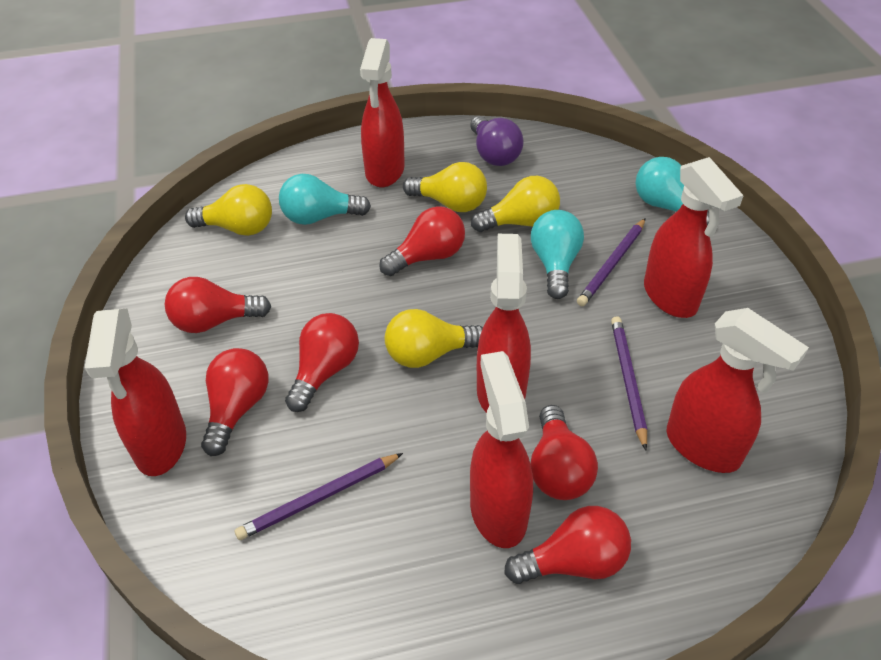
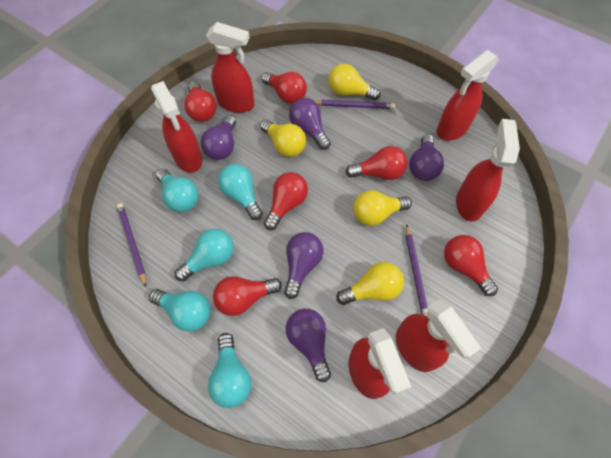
purple light bulb: 1 -> 5
turquoise light bulb: 3 -> 5

